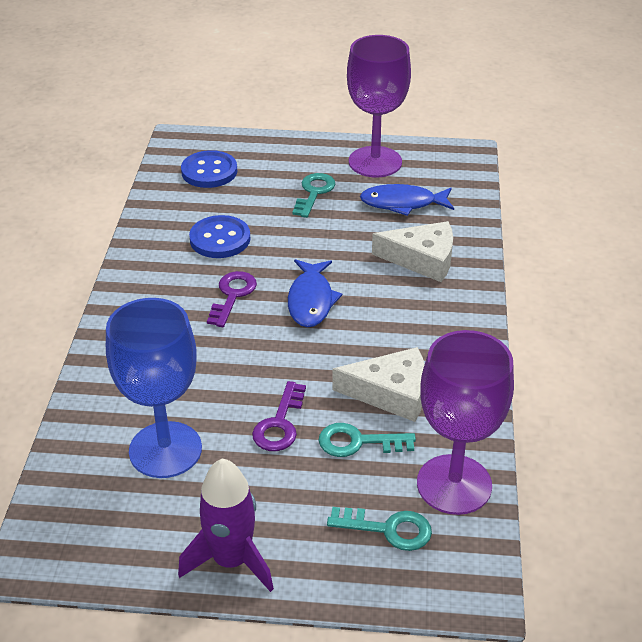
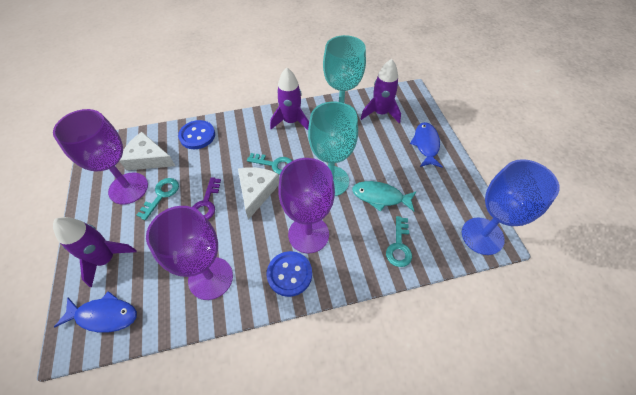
purple goblet: 2 -> 3
purple key: 2 -> 1
purple rocket: 1 -> 3
turquoise fish: 0 -> 1
turquoise goblet: 0 -> 2

